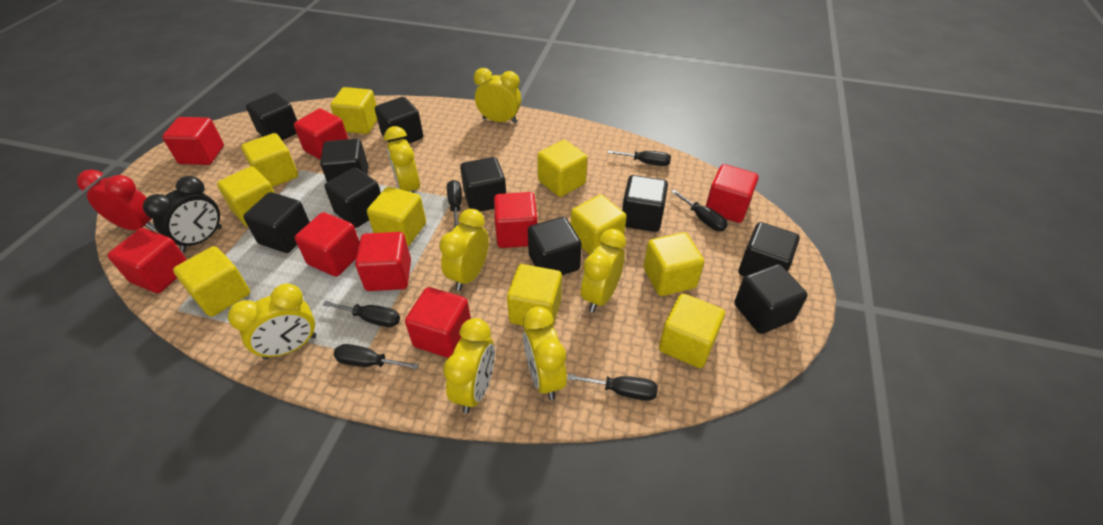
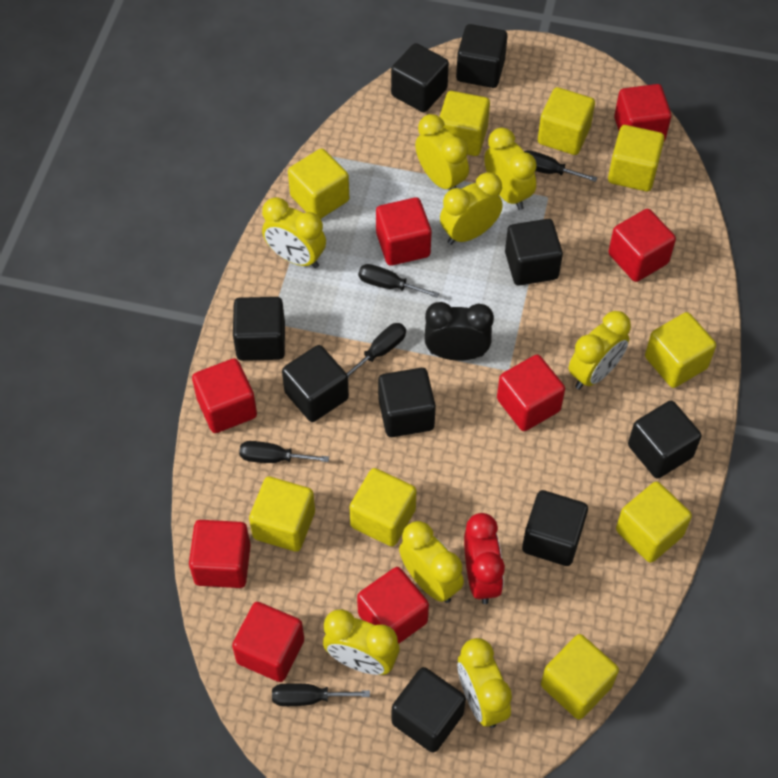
black cube: 10 -> 9
black screwdriver: 6 -> 5
yellow clock: 7 -> 8
yellow cube: 10 -> 9

